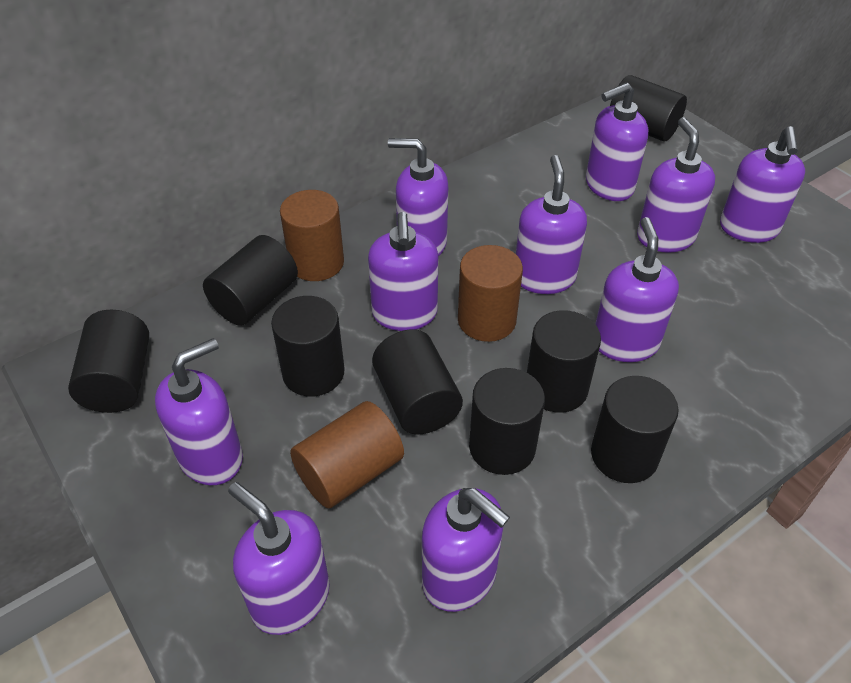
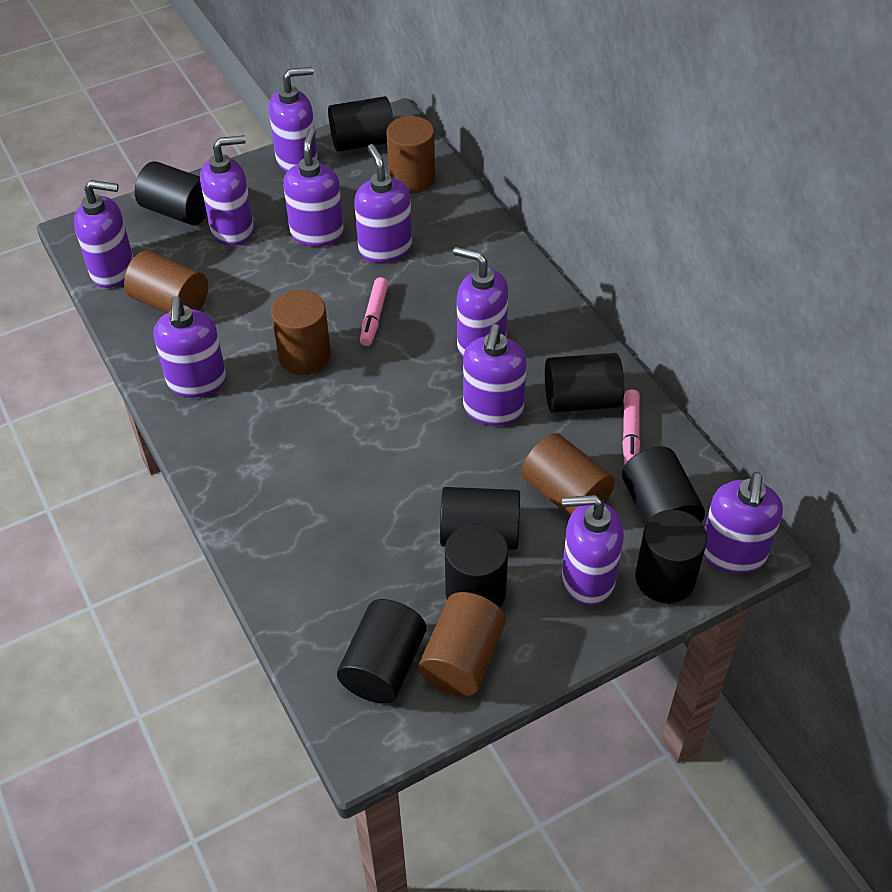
brown cylinder: 3 -> 5
pink marker: 0 -> 2

